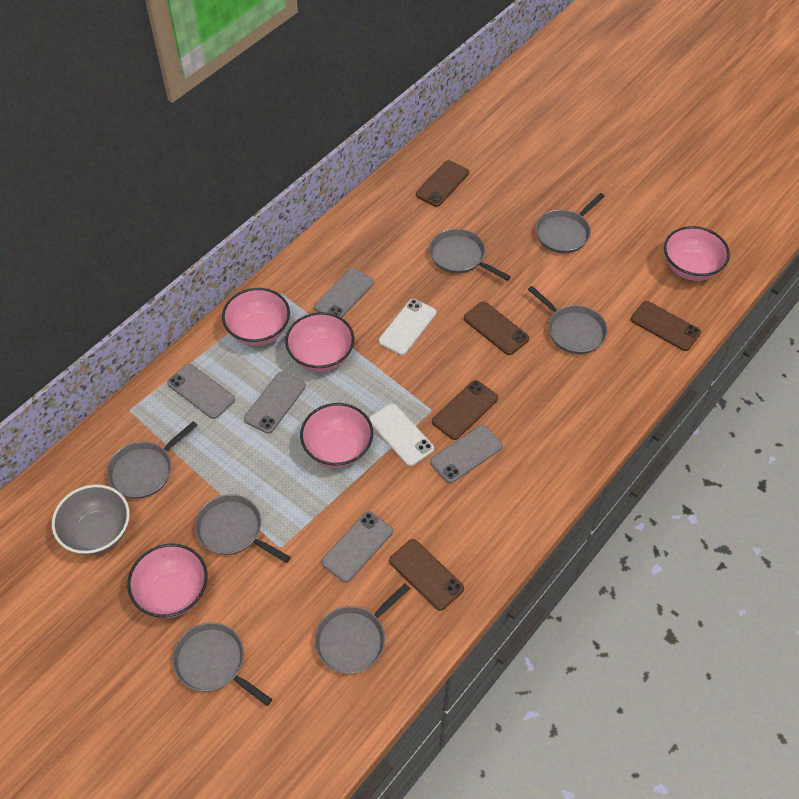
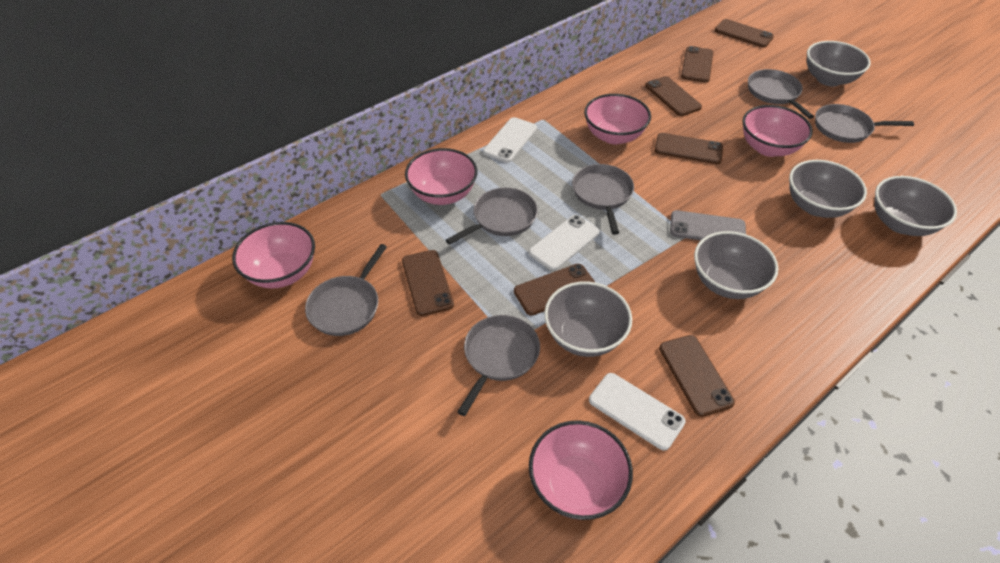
brown phone: 5 -> 7
grey bowl: 1 -> 5
grey pan: 7 -> 6
grey phone: 5 -> 1
white phone: 2 -> 3

